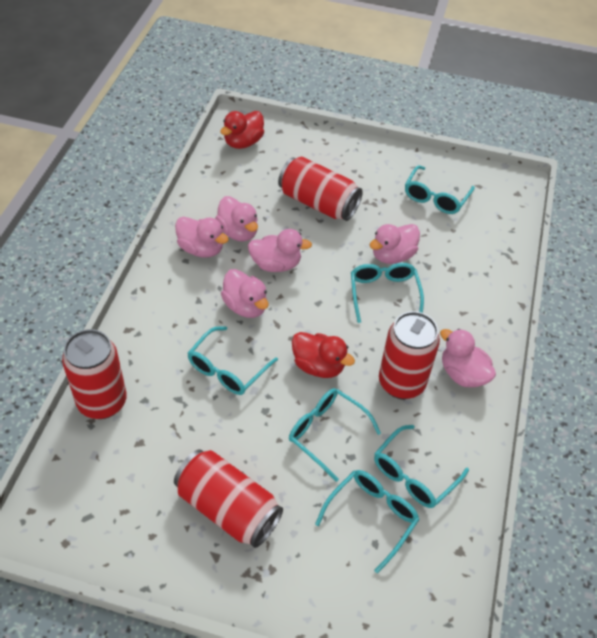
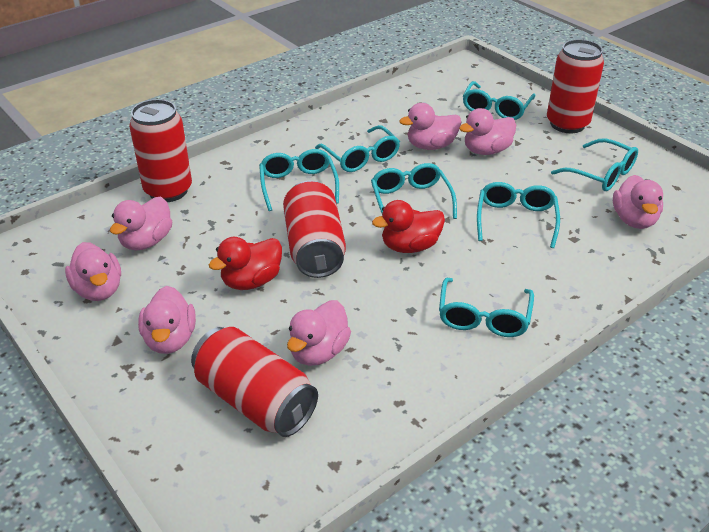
pink duck: 6 -> 7
turquoise glasses: 6 -> 7

